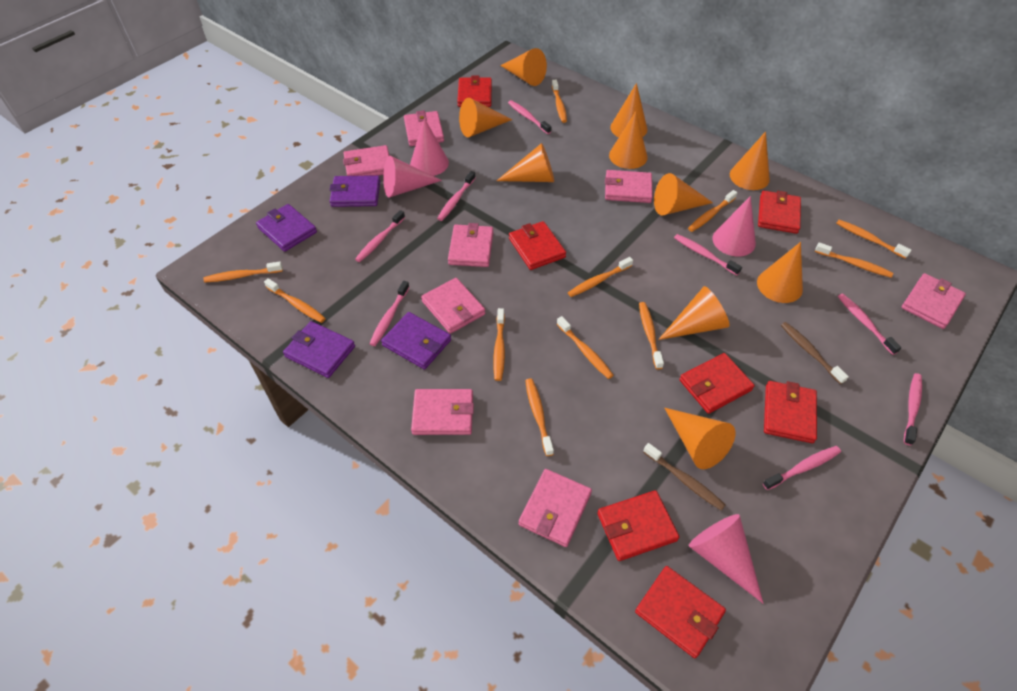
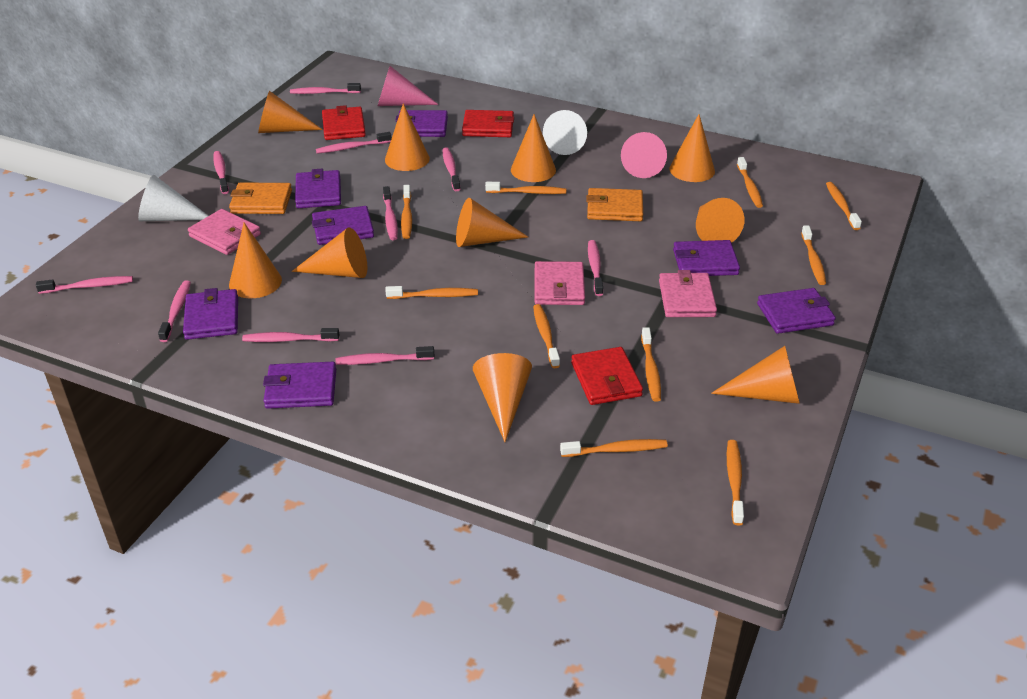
brown toothbrush: 2 -> 0
orange toothbrush: 11 -> 10
orange wallet: 0 -> 2
pink cone: 4 -> 2
pink toothbrush: 8 -> 10
pink wallet: 8 -> 3
purple wallet: 4 -> 7
red wallet: 7 -> 3
white cone: 0 -> 2

